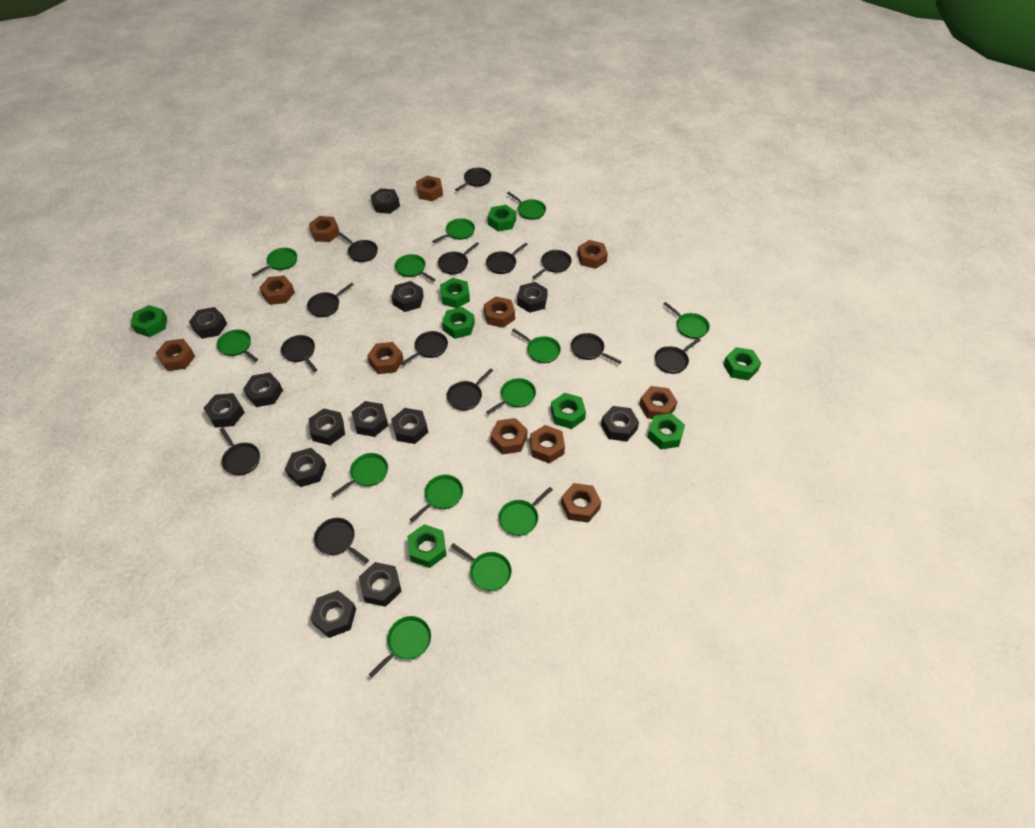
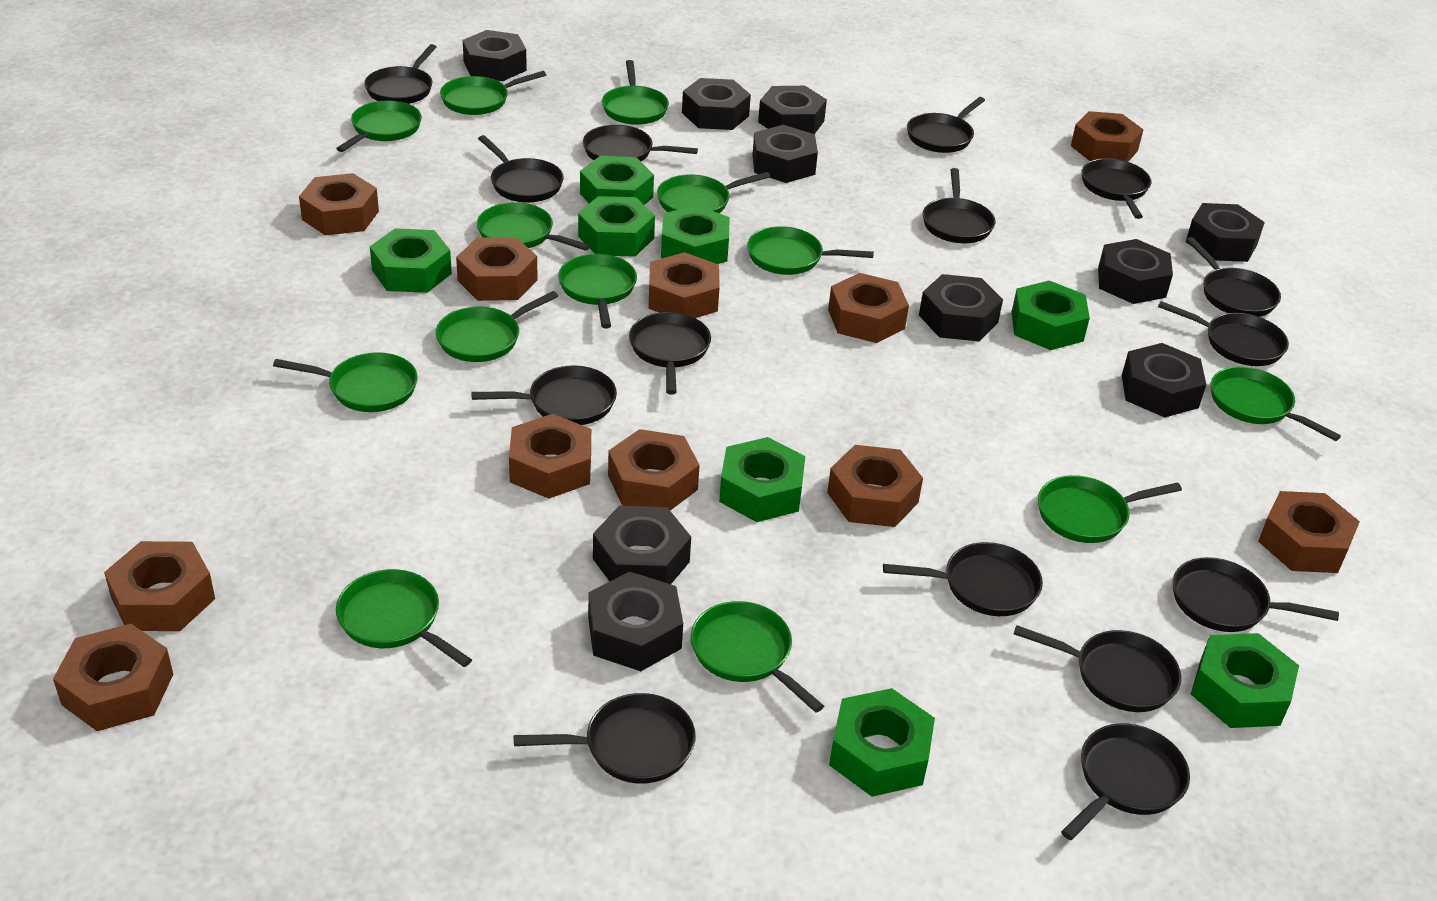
black nut: 13 -> 10
black pan: 13 -> 15

